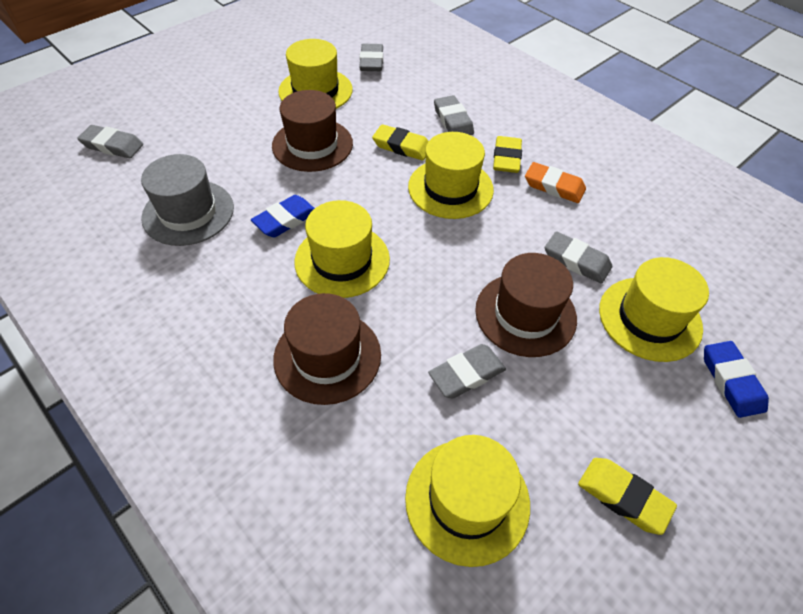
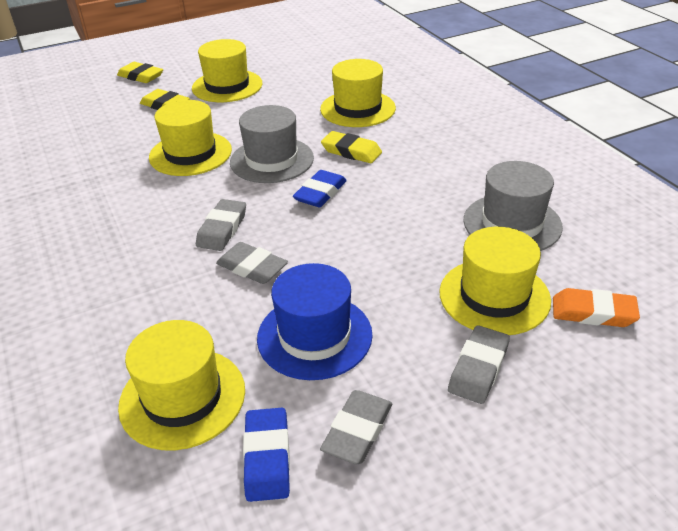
blue hat: 0 -> 1
brown hat: 3 -> 0
grey eraser: 5 -> 4
grey hat: 1 -> 2

